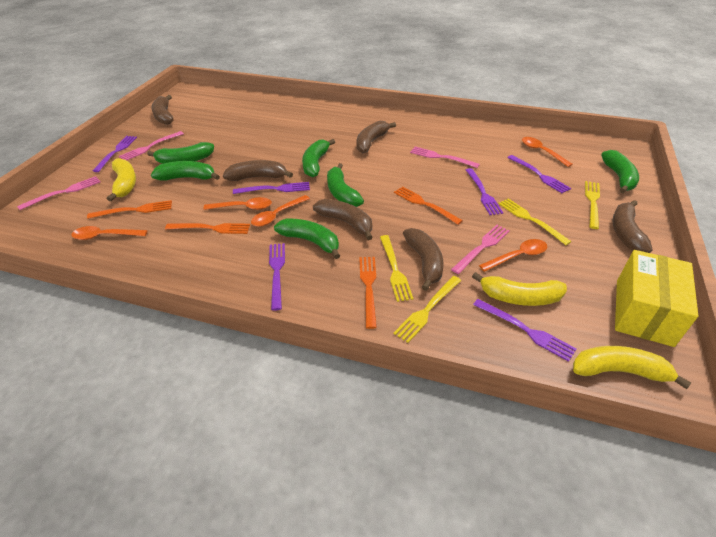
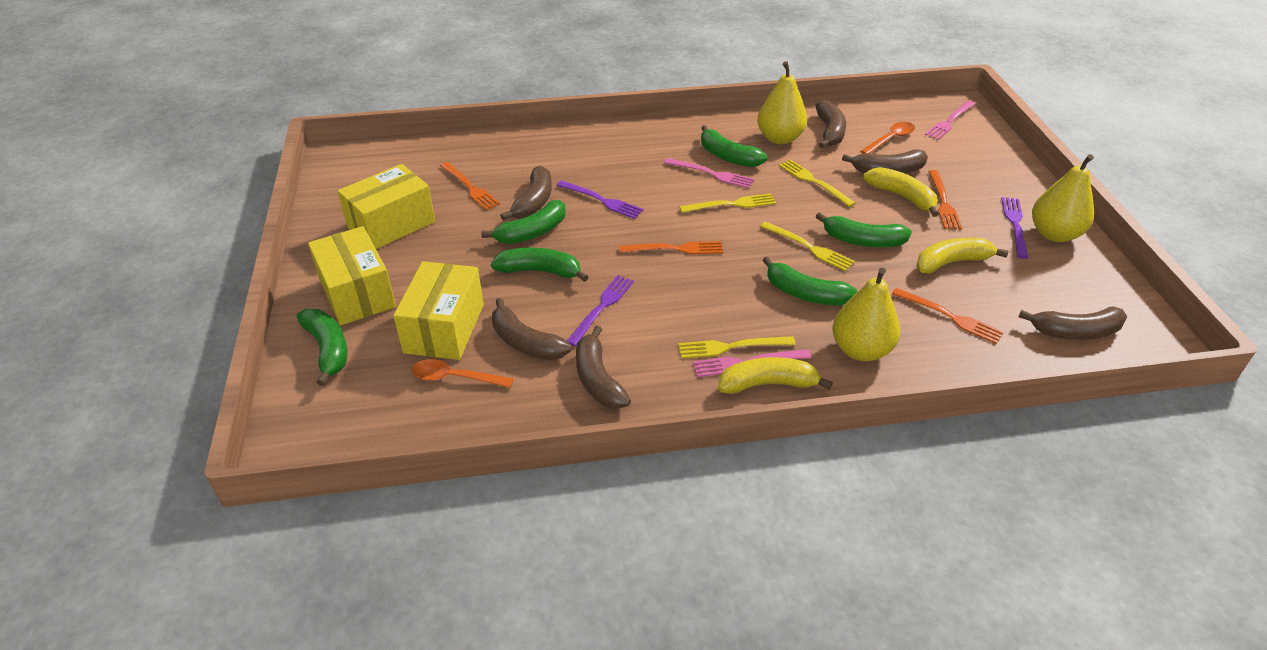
orange spoon: 5 -> 2
pink fork: 4 -> 3
purple fork: 6 -> 3
yellow box: 1 -> 3
yellow pear: 0 -> 3

